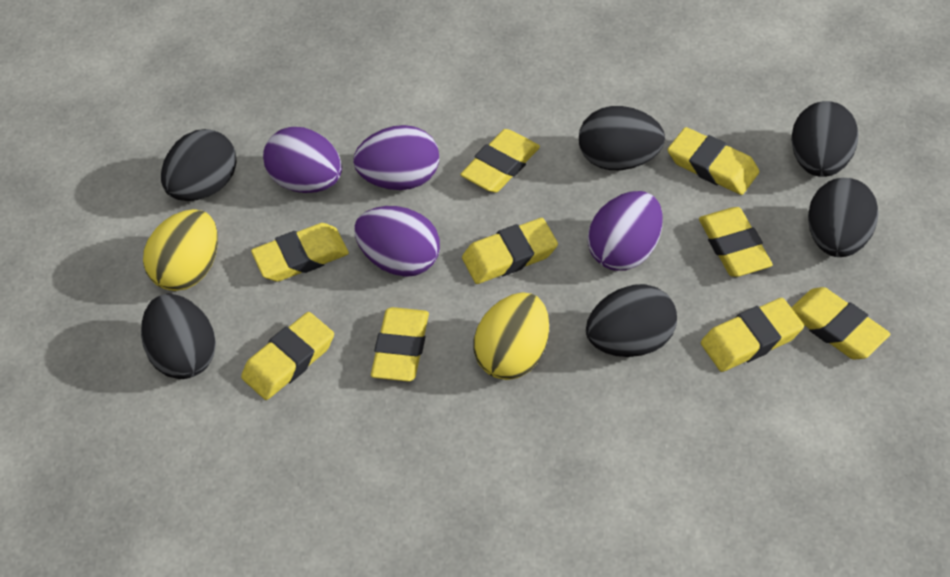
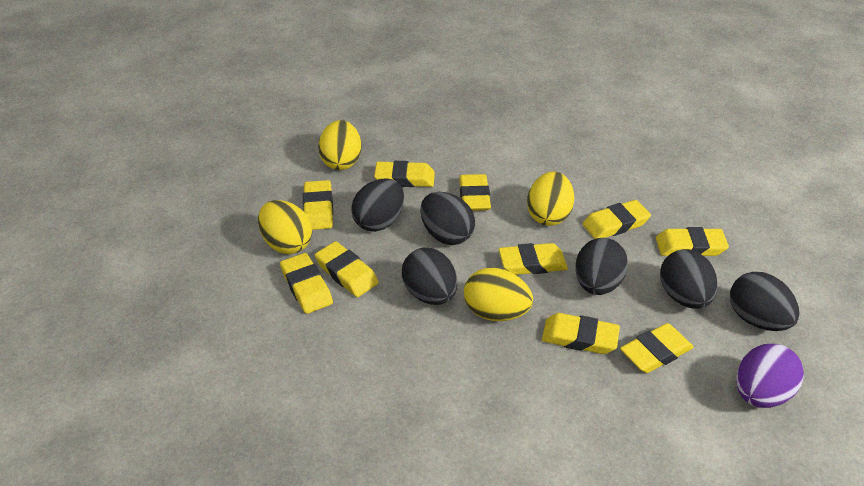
purple egg: 4 -> 1
yellow egg: 2 -> 4
yellow eraser: 9 -> 10

